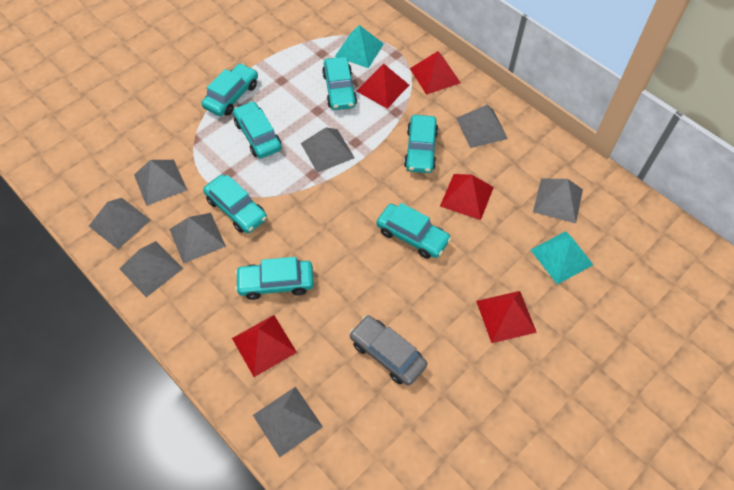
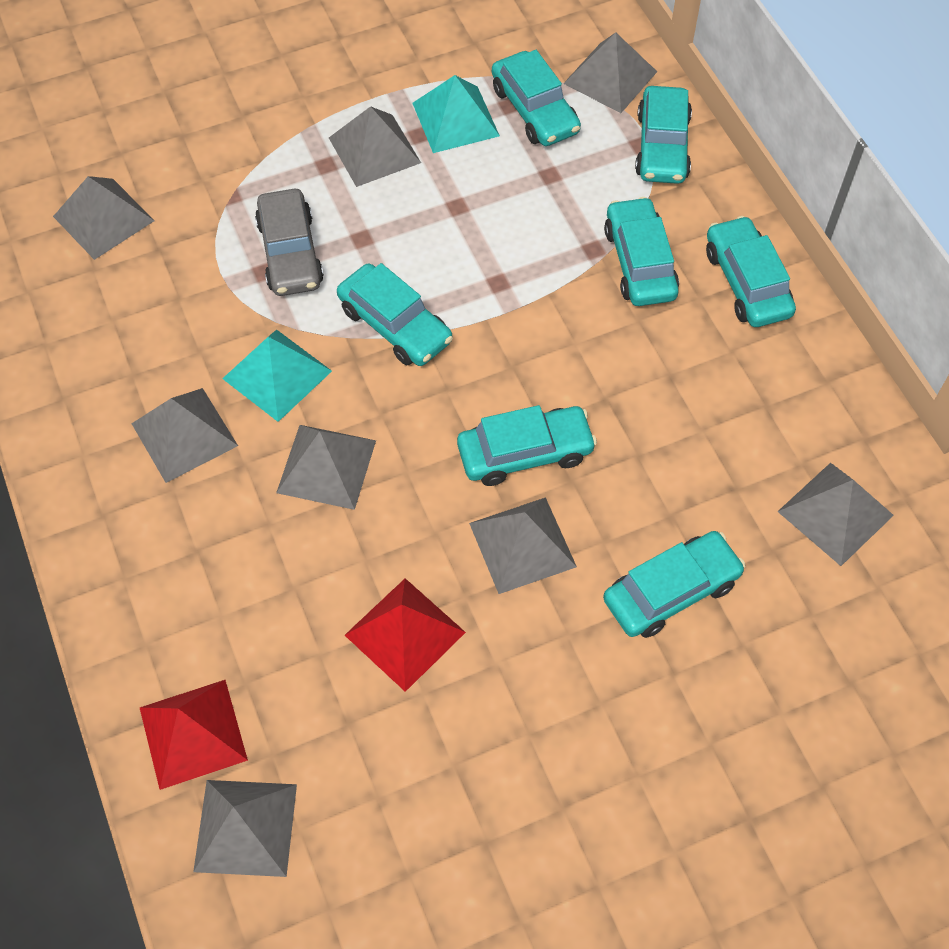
red pyramid: 5 -> 2

